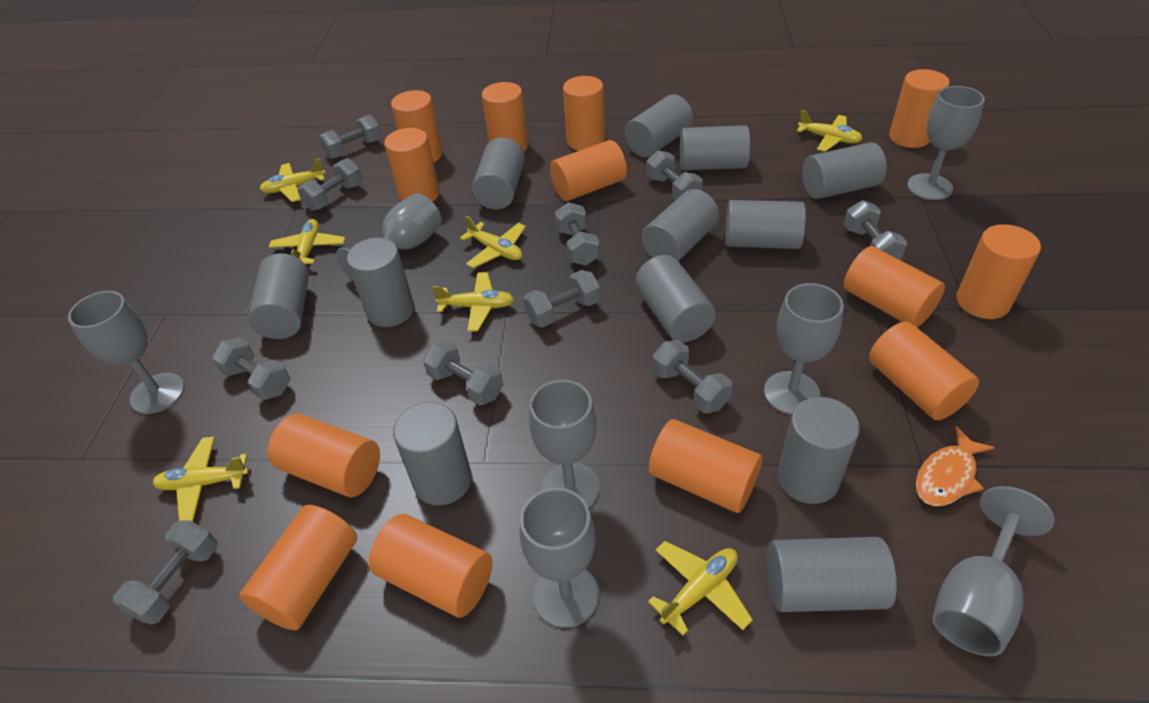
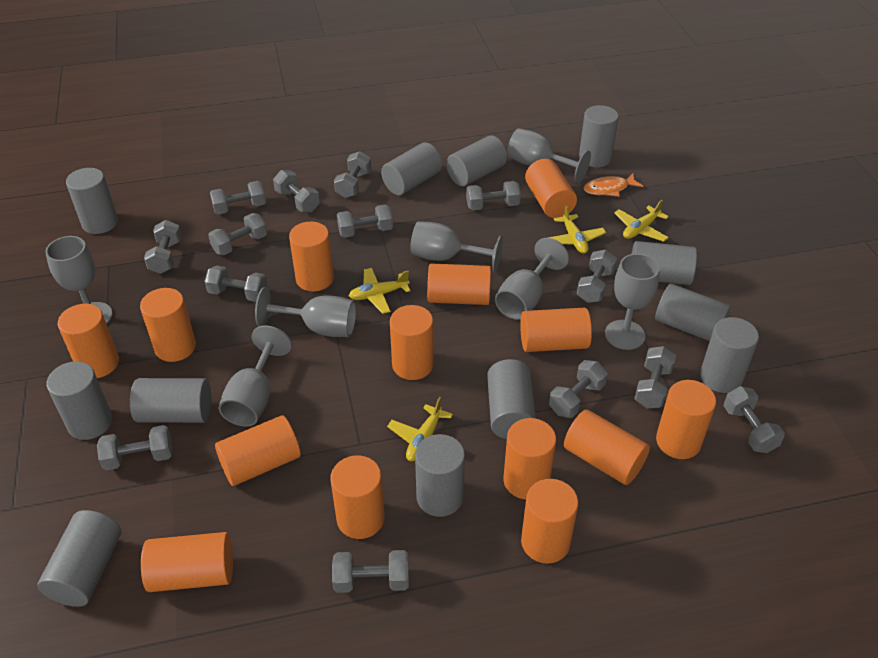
grey dumbbell: 10 -> 14
orange cylinder: 13 -> 14
yellow plane: 7 -> 4

